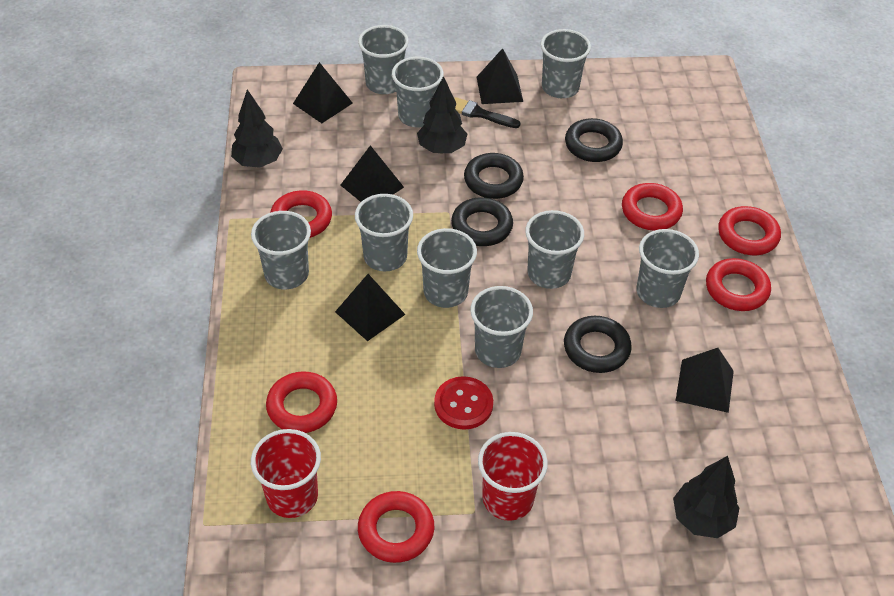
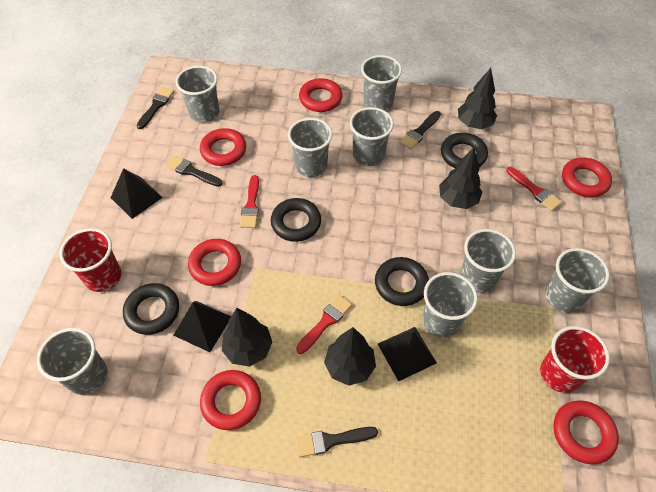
black brush: 1 -> 4
black pyramid: 5 -> 3
black tree: 3 -> 4
grey cup: 9 -> 8
red brush: 0 -> 3
red button: 1 -> 0

